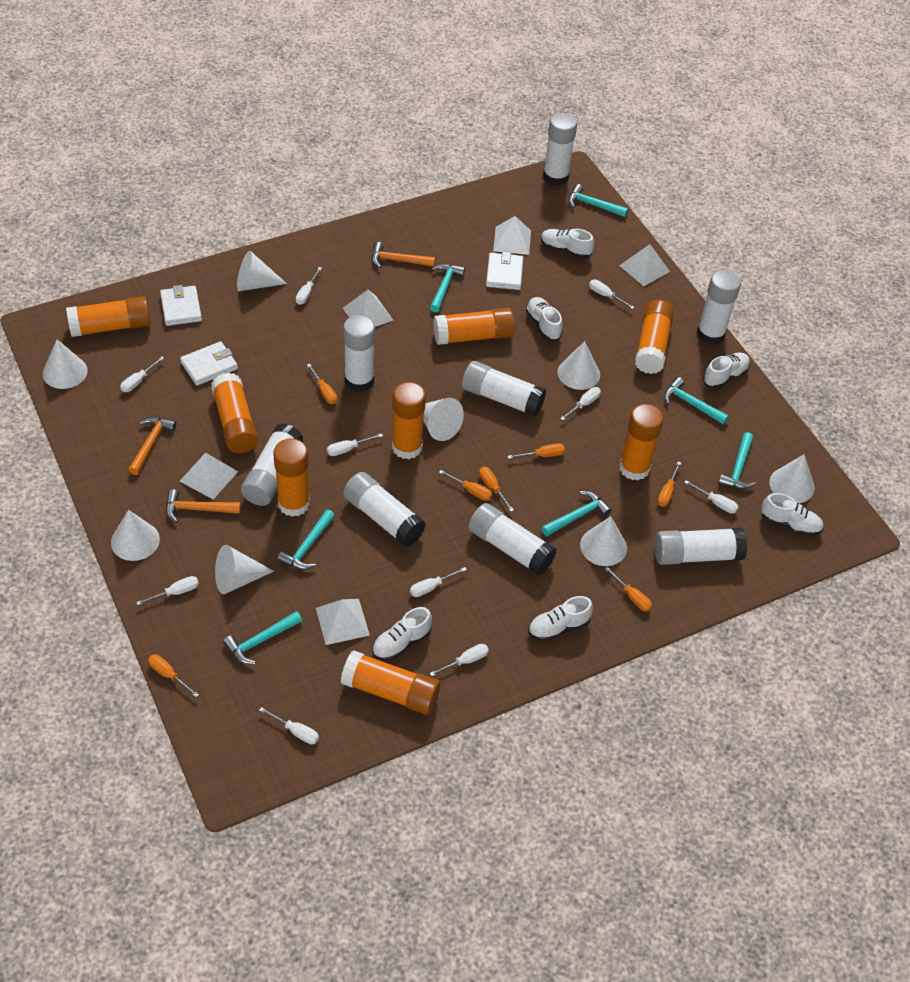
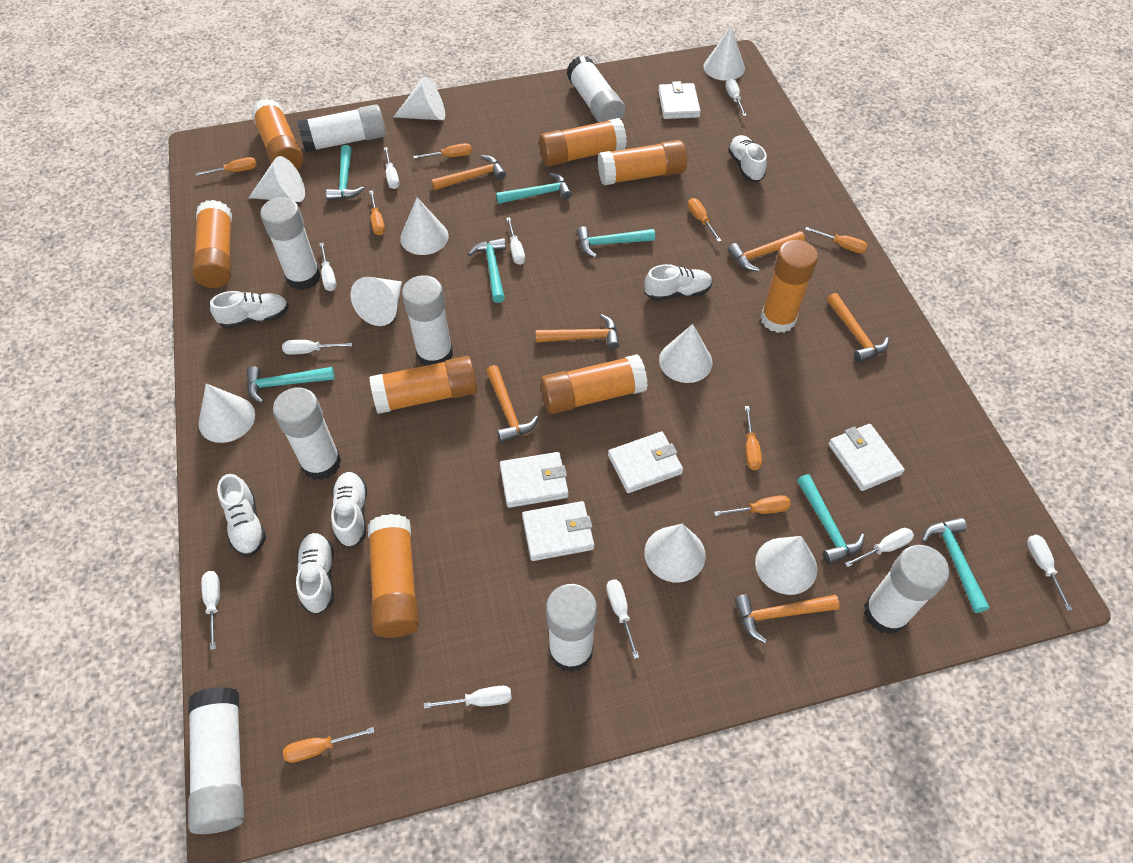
orange hammer: 3 -> 6
orange screwdriver: 7 -> 8
white cone: 8 -> 9
white pyramid: 5 -> 0
white wallet: 3 -> 5

